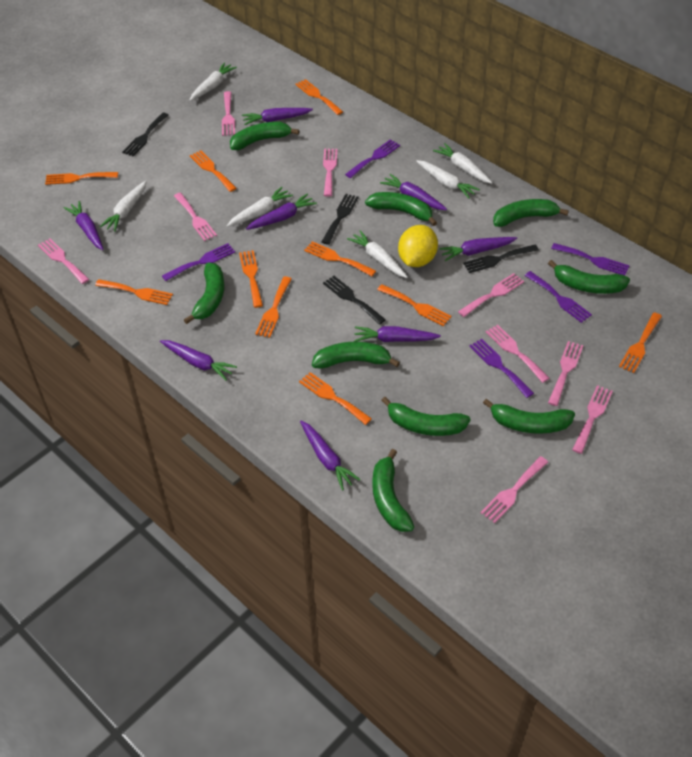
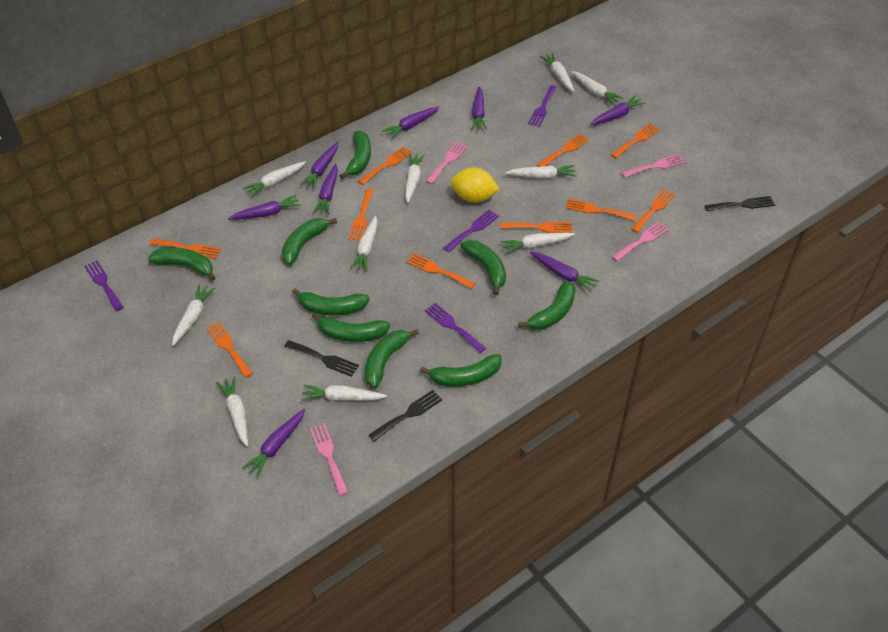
black fork: 4 -> 3
pink fork: 9 -> 4
purple fork: 5 -> 4
white carrot: 6 -> 10

